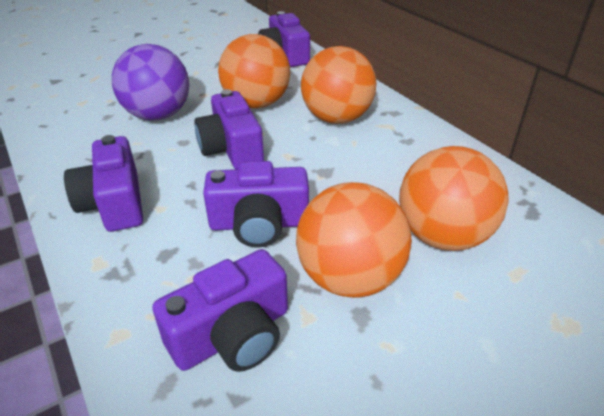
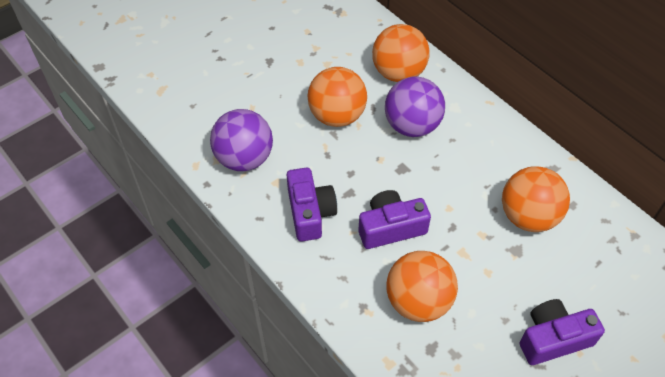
purple ball: 1 -> 2
purple camera: 5 -> 3

